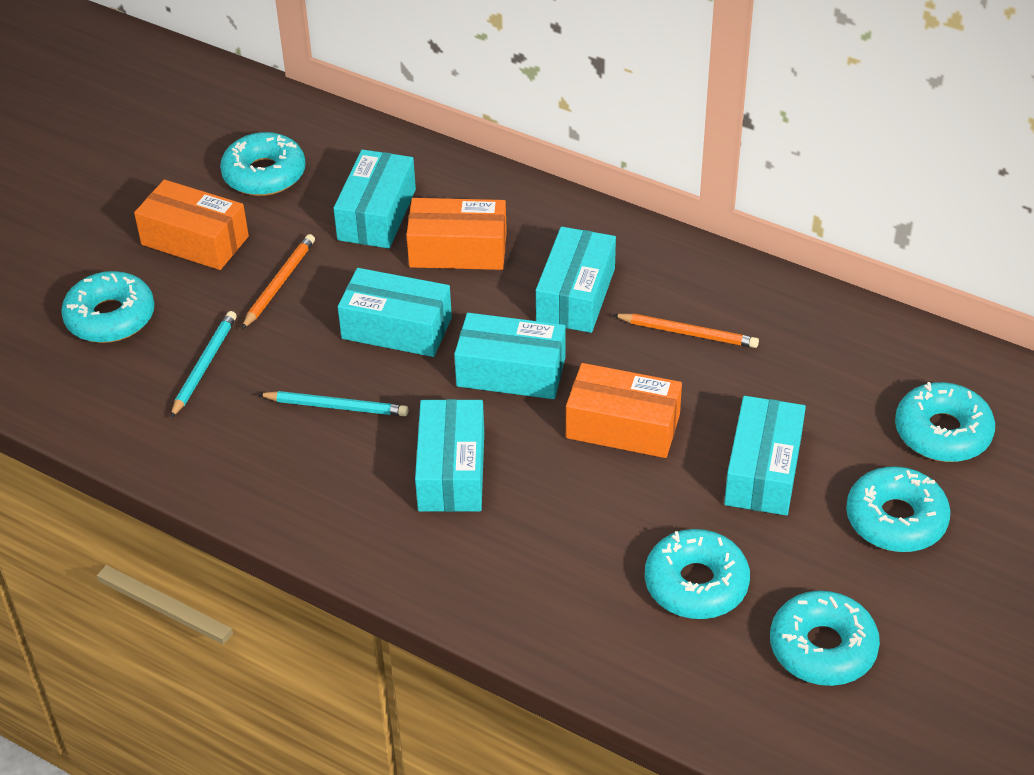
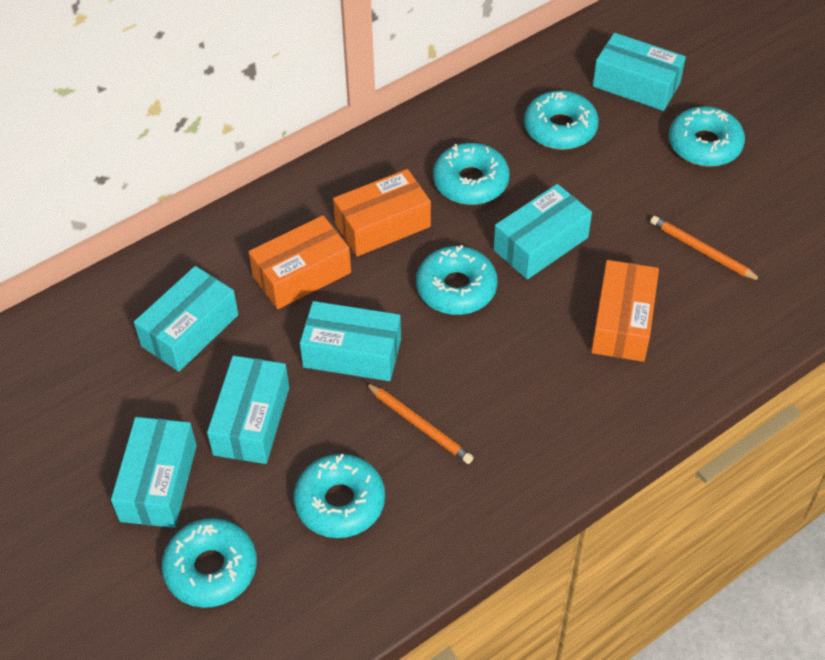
turquoise pencil: 2 -> 0

